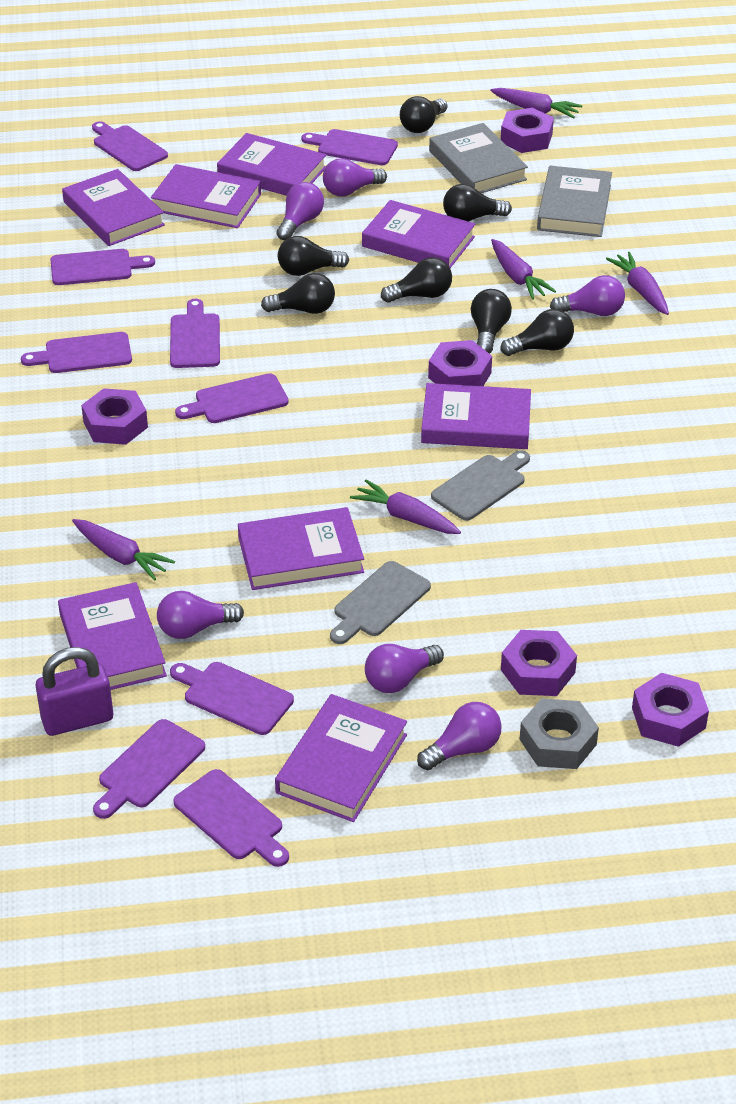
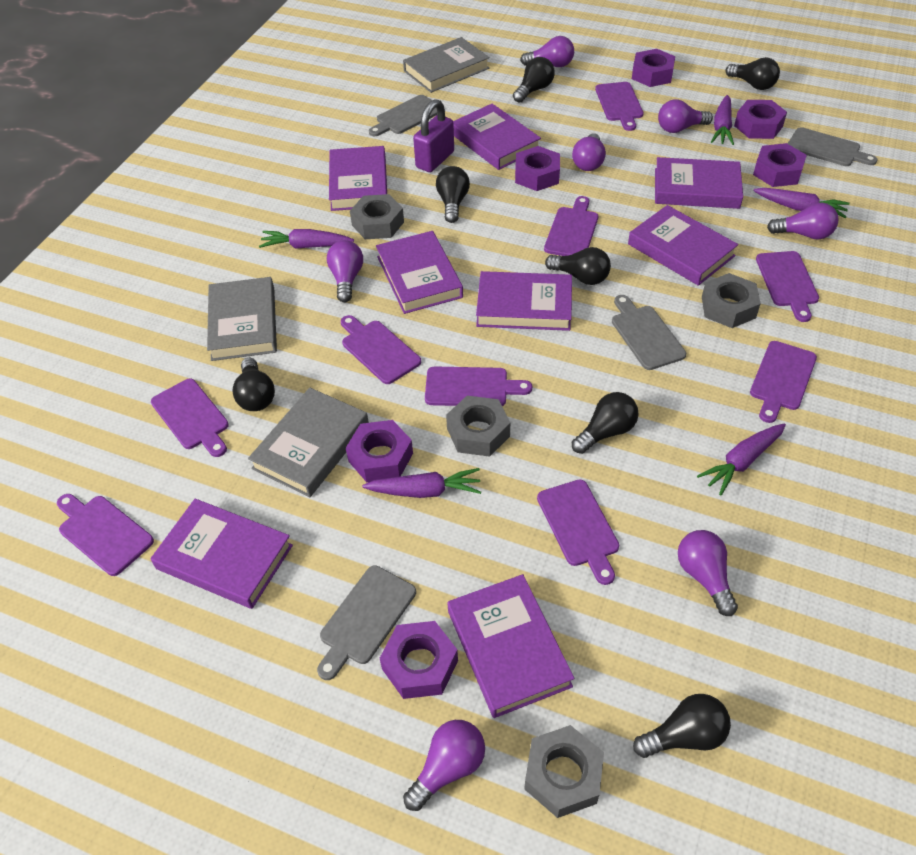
grey book: 2 -> 3
grey cutting board: 2 -> 4
grey nut: 1 -> 4
purple light bulb: 6 -> 7
purple nut: 5 -> 6

